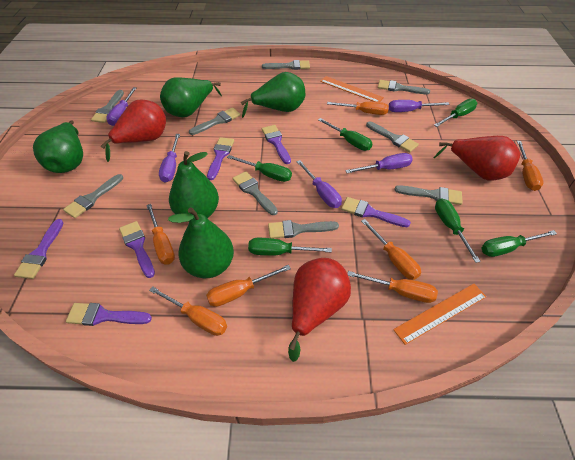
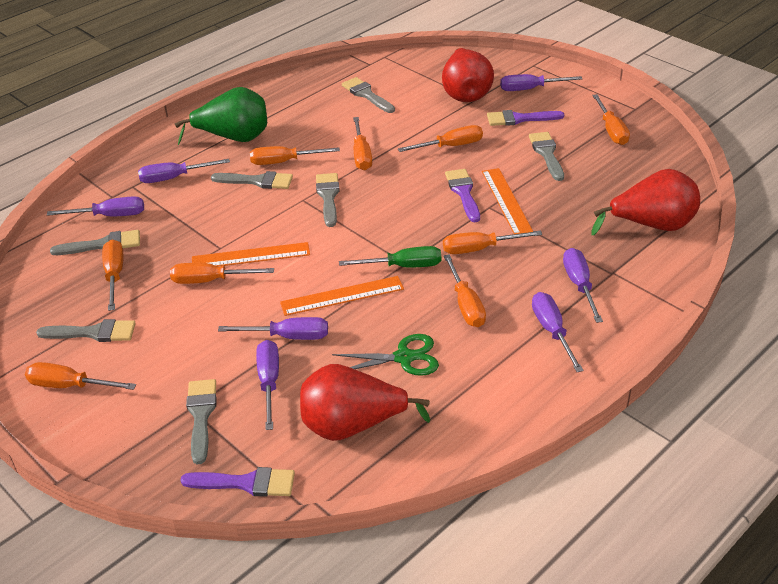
green pear: 5 -> 1
green scissors: 0 -> 1
green screwdriver: 6 -> 1
grey brush: 9 -> 7
orange ruler: 2 -> 3
orange screwdriver: 7 -> 9
purple brush: 6 -> 3
purple screwdriver: 5 -> 7

